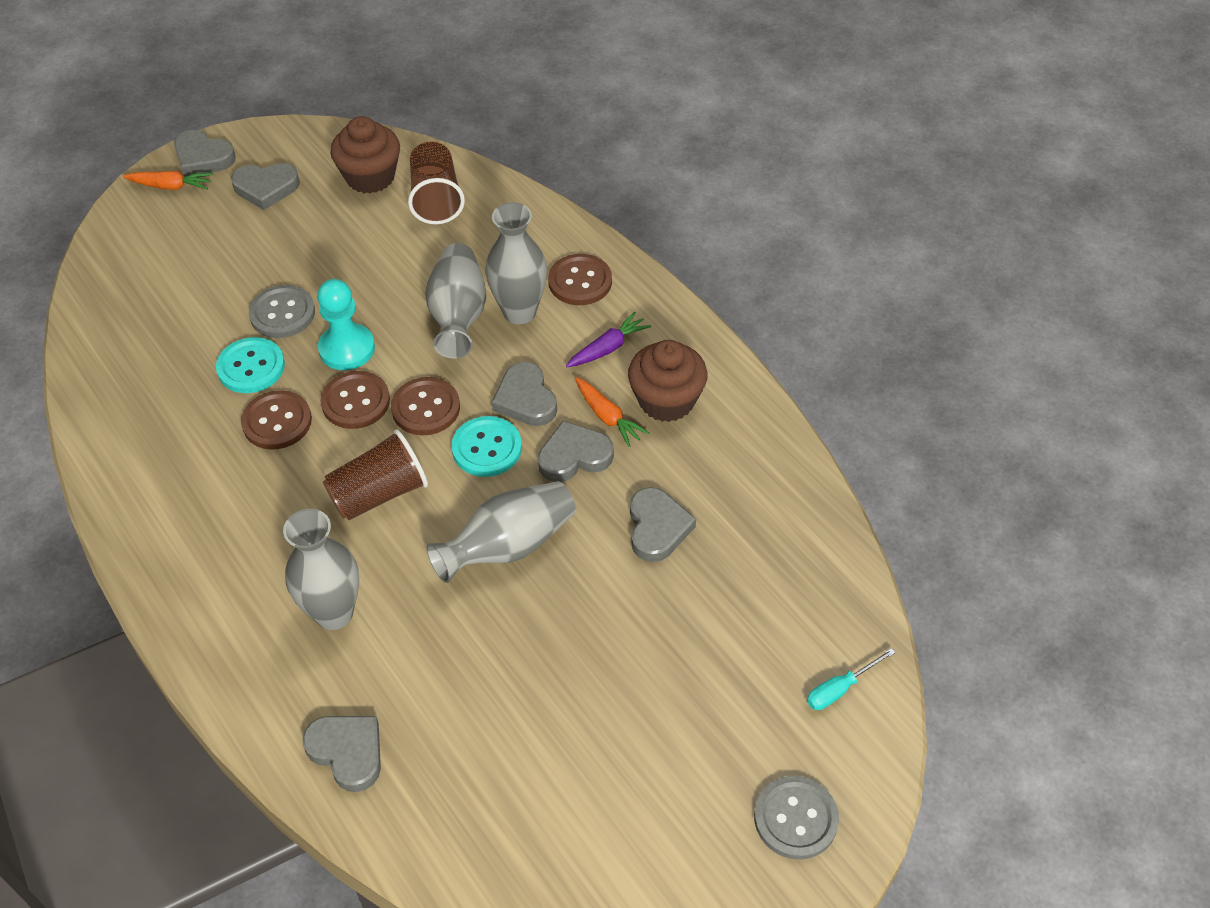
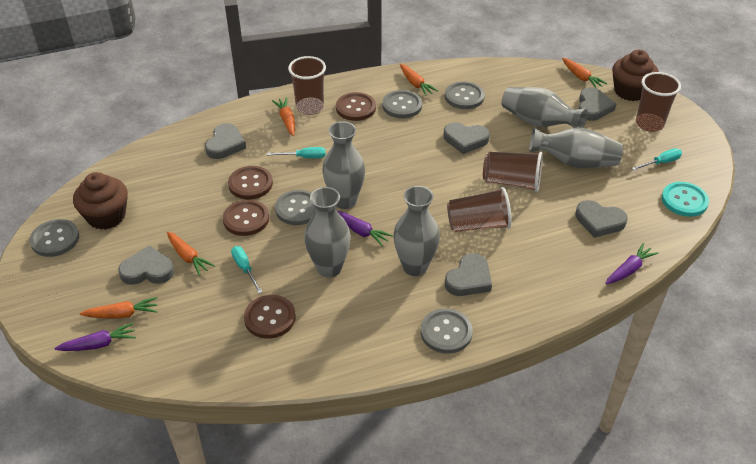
brown cup: 2 -> 4
grey button: 2 -> 5
grey vase: 4 -> 5
orange carrot: 2 -> 5
purple carrot: 1 -> 3
turquoise button: 2 -> 1
turquoise pawn: 1 -> 0
turquoise screwdriver: 1 -> 3

